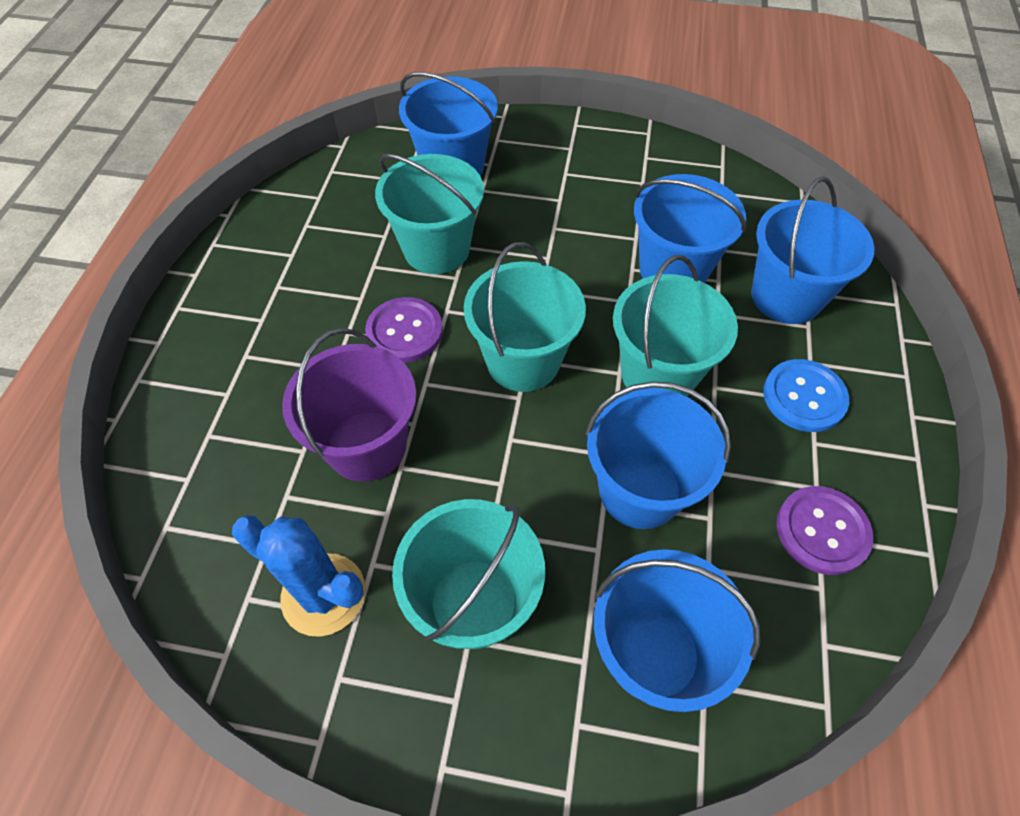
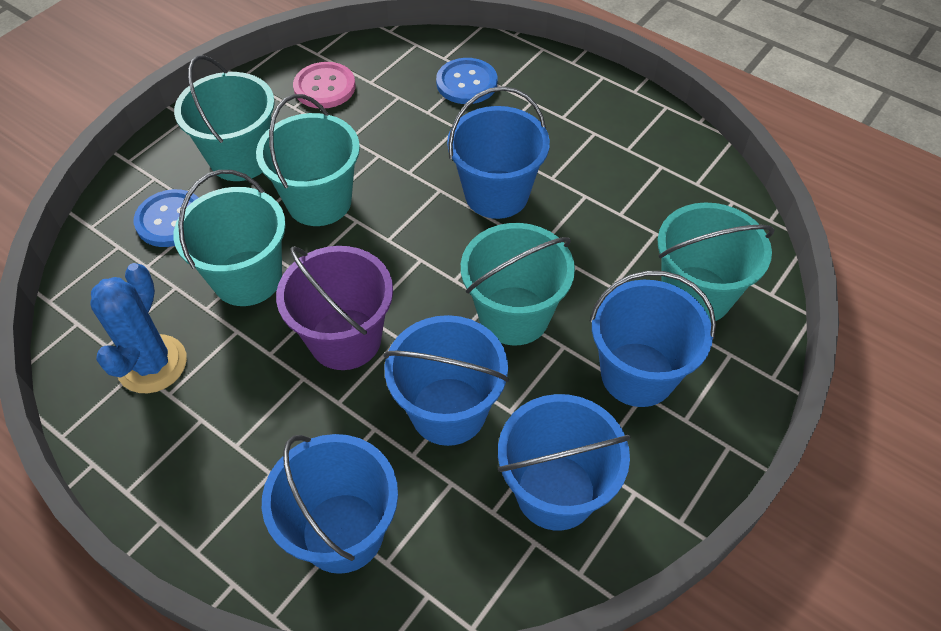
blue button: 1 -> 2
pink button: 0 -> 1
purple button: 2 -> 0
turquoise bucket: 4 -> 5

